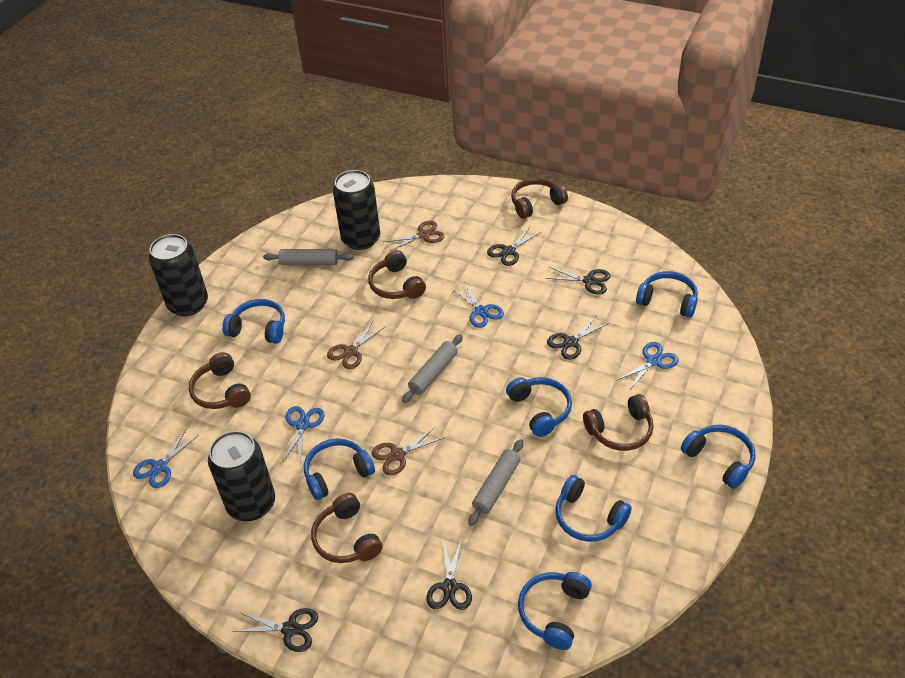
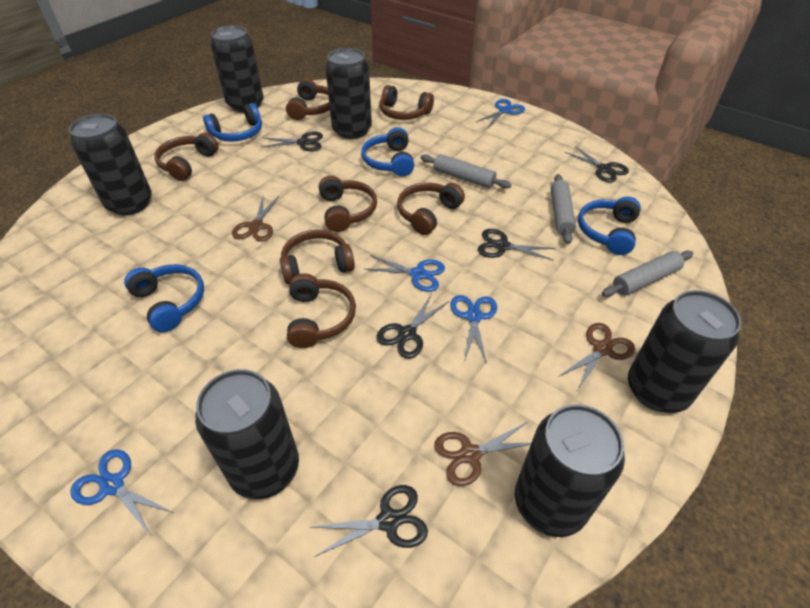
black can: 3 -> 6
blue headphones: 7 -> 4
brown headphones: 5 -> 7

